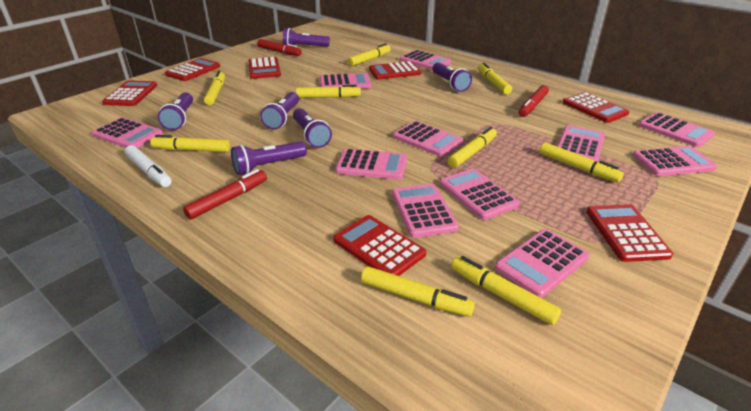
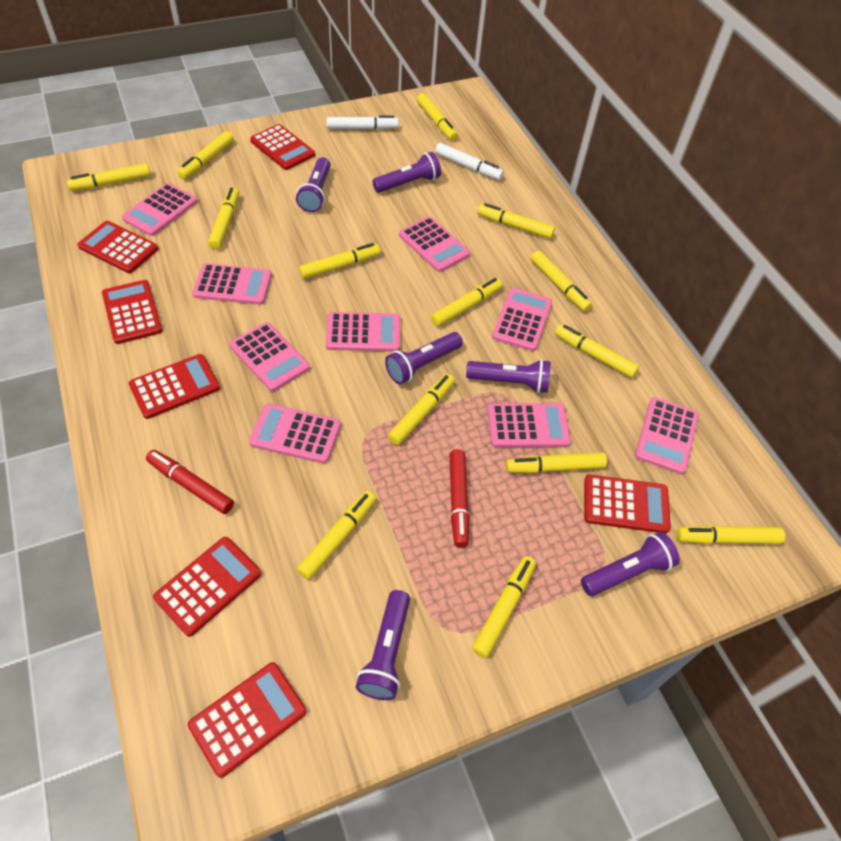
pink calculator: 11 -> 9
red marker: 3 -> 2
white marker: 1 -> 2
yellow marker: 9 -> 14

